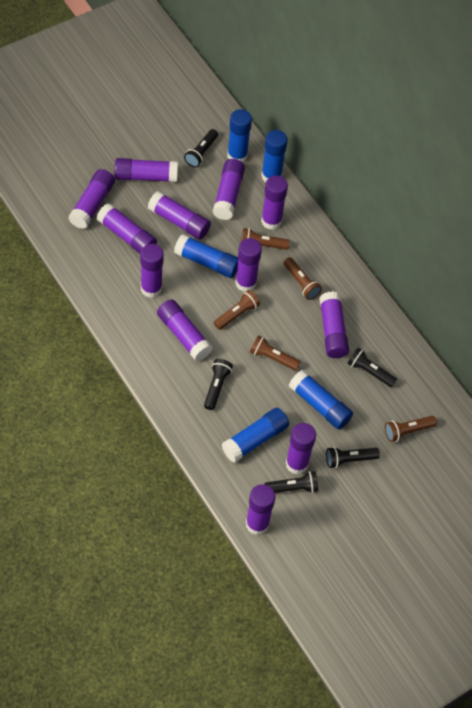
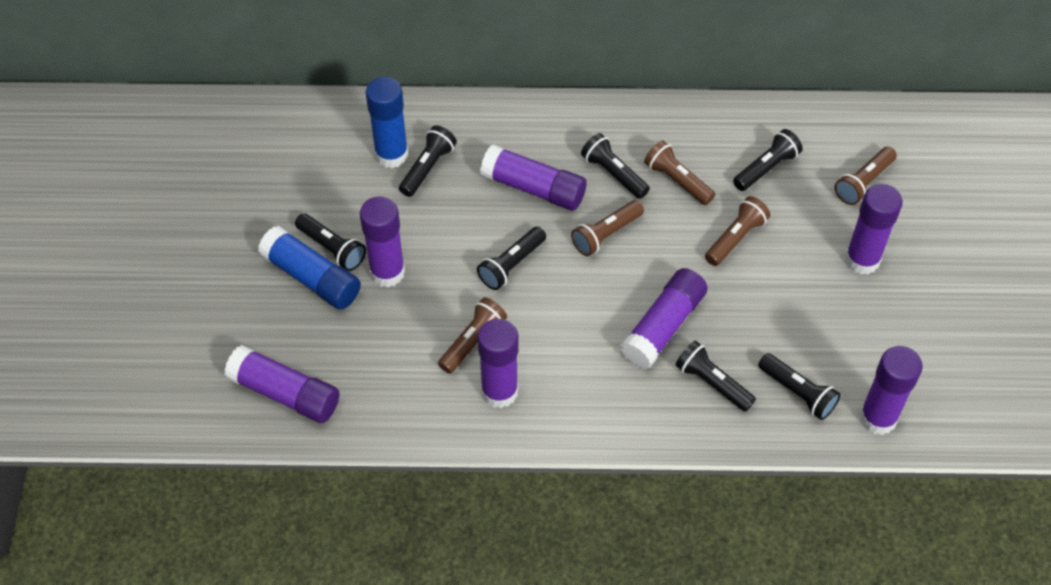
black flashlight: 5 -> 7
blue glue stick: 5 -> 2
purple glue stick: 12 -> 7

